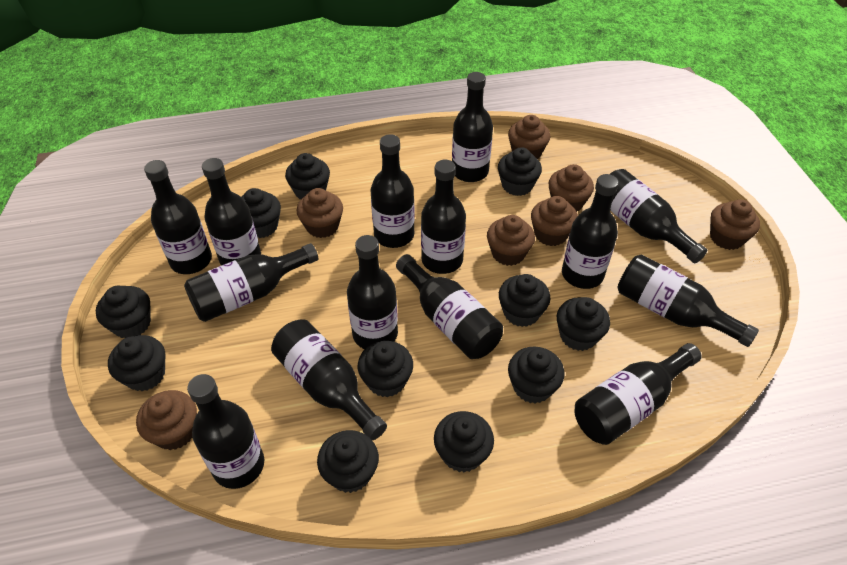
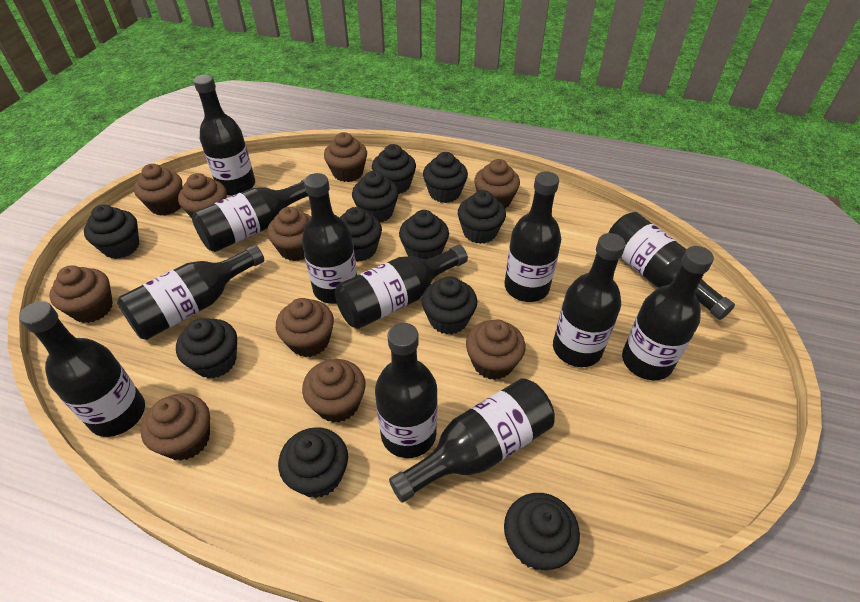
black bottle: 14 -> 12
brown cupcake: 7 -> 10

